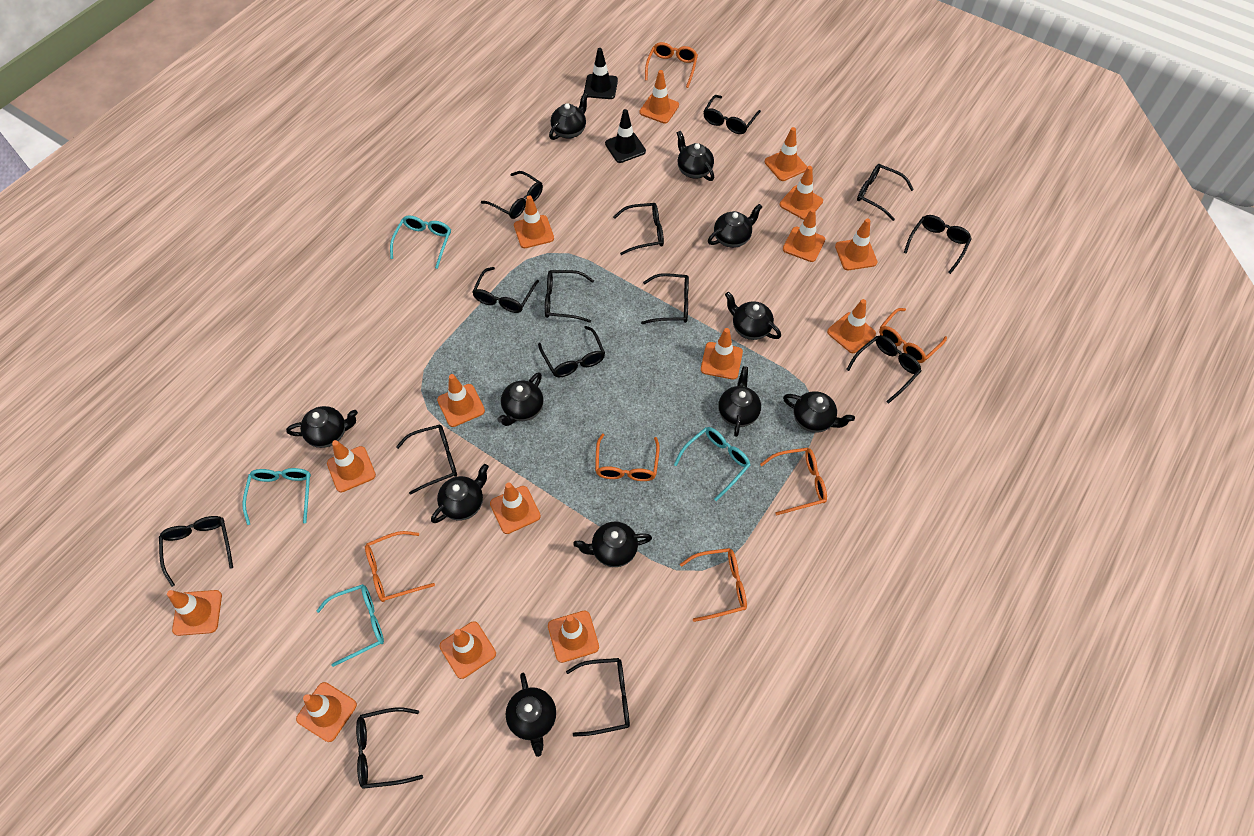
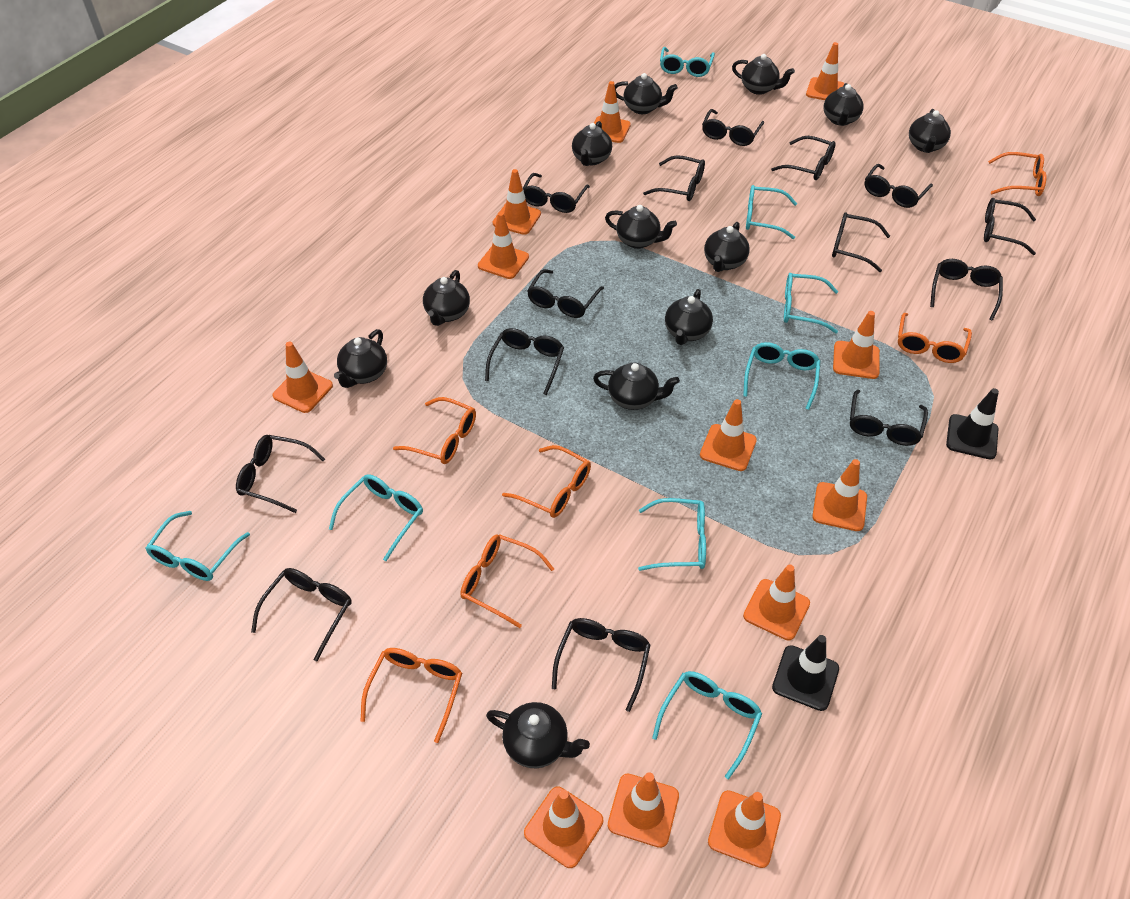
black teapot: 11 -> 12
orange traffic cone: 15 -> 12
turquoise glasses: 4 -> 8

